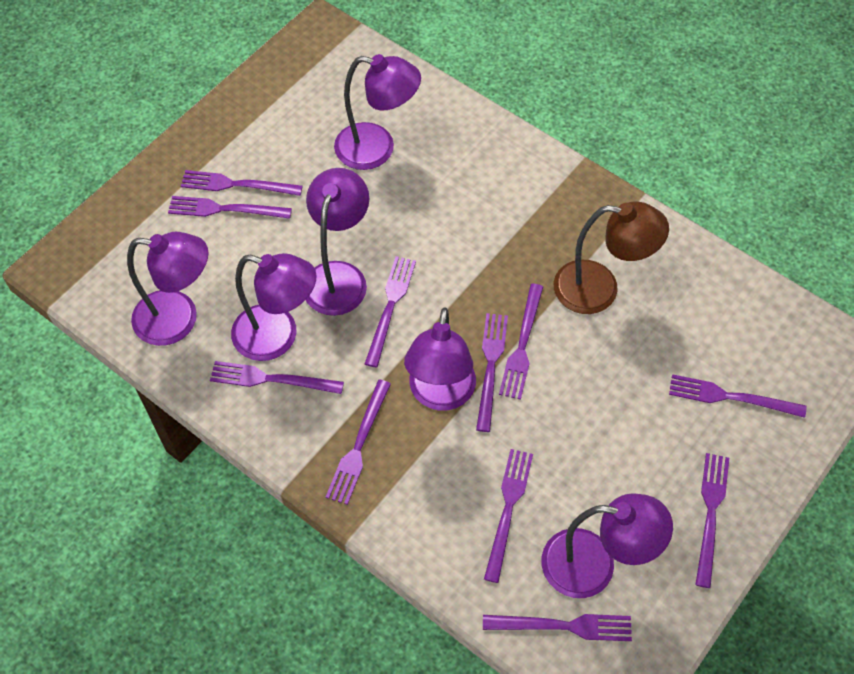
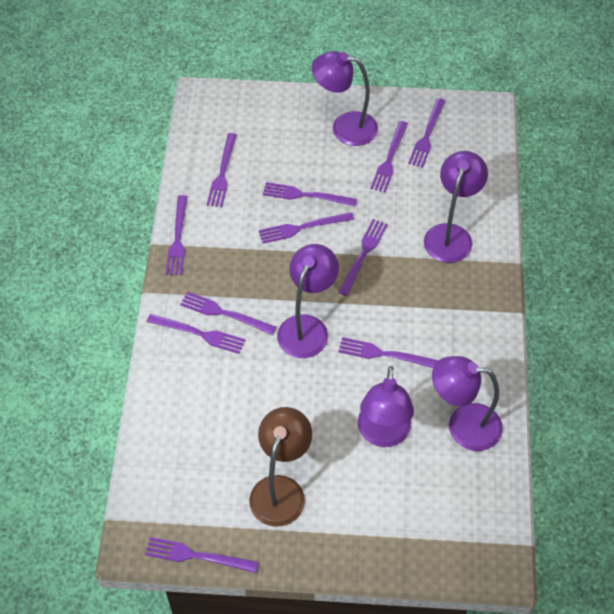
purple lamp: 6 -> 5

